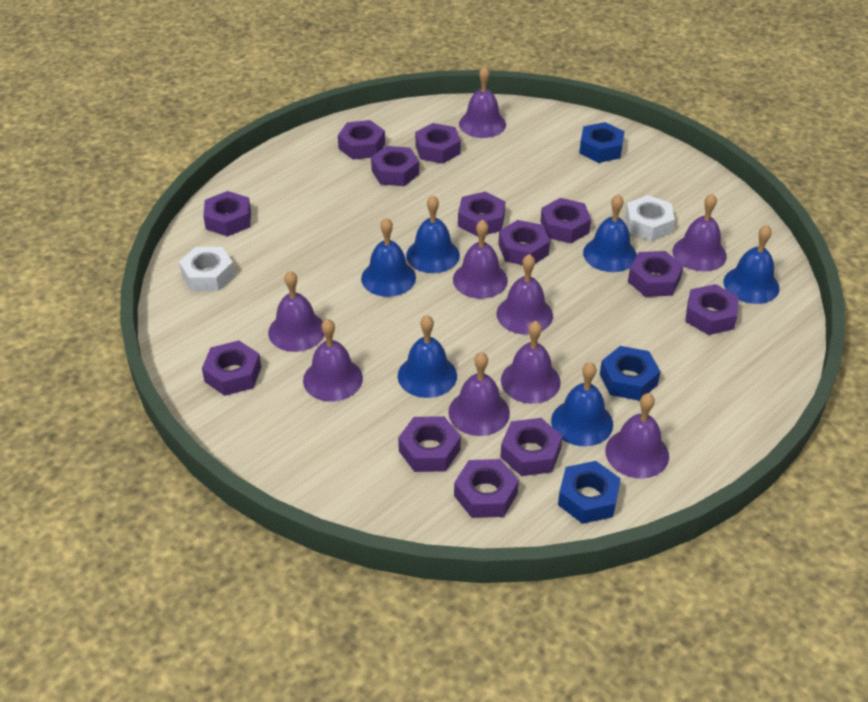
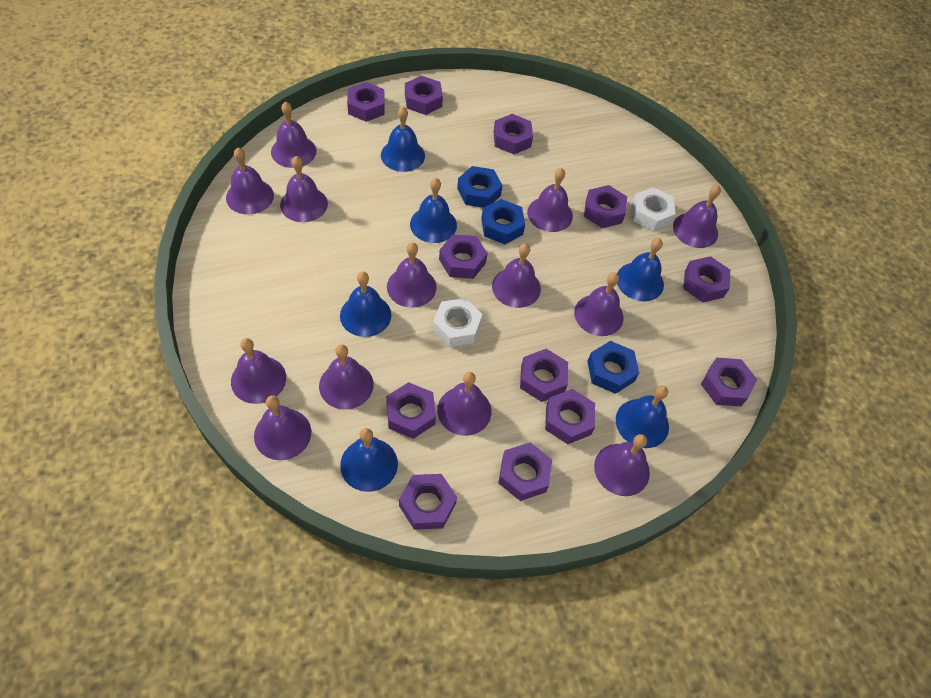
purple bell: 9 -> 13
purple nut: 13 -> 12

